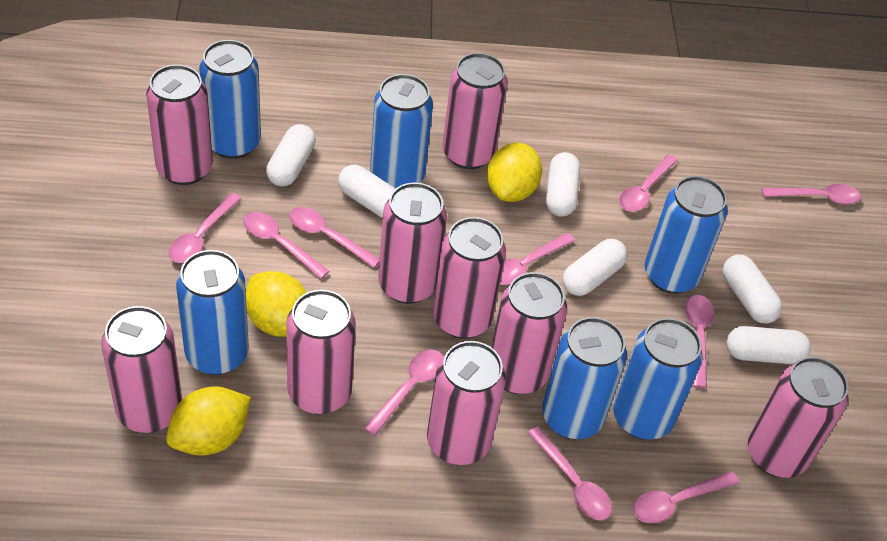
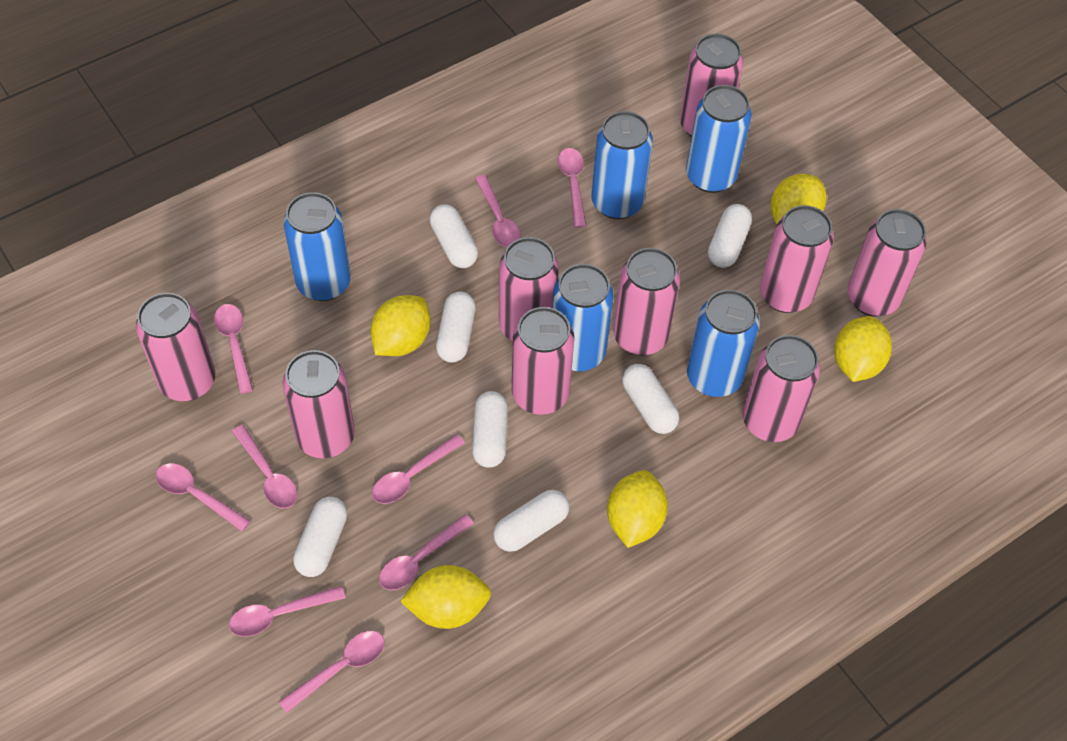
blue can: 6 -> 5
pink spoon: 10 -> 9
white capsule: 6 -> 7
yellow lemon: 3 -> 5

